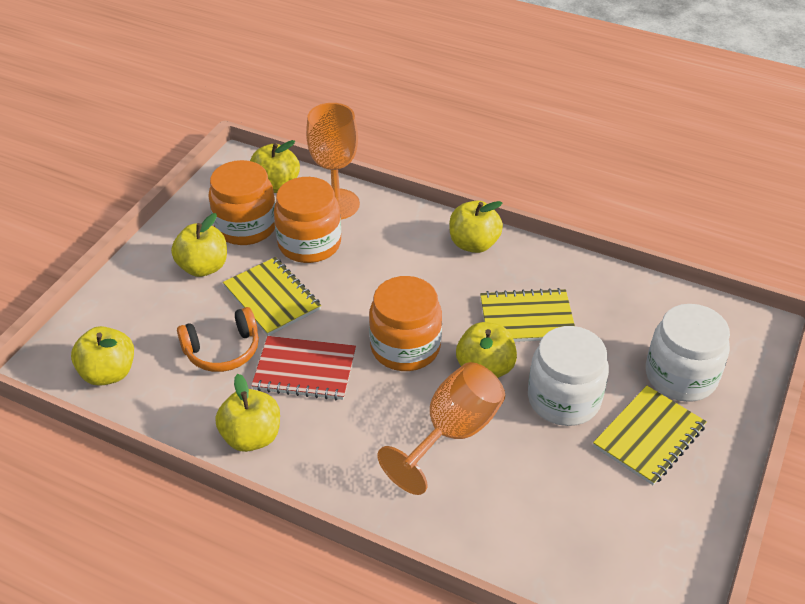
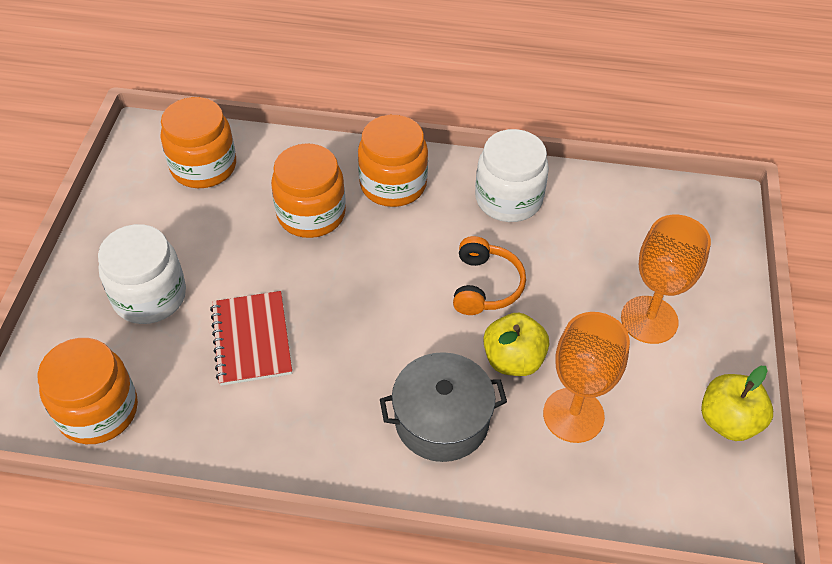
grey pot: 0 -> 1
orange jar: 3 -> 4
yellow apple: 6 -> 2
yellow notebook: 3 -> 0

